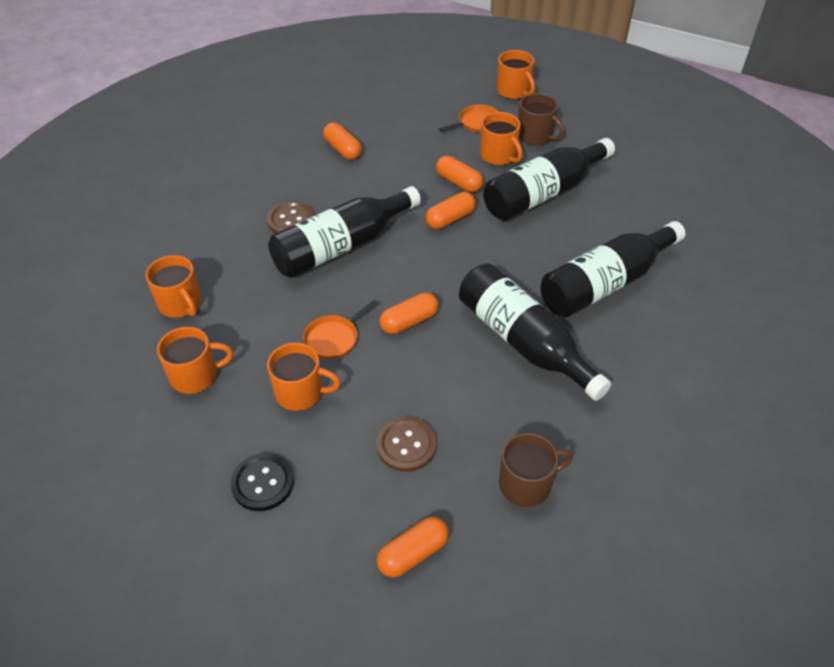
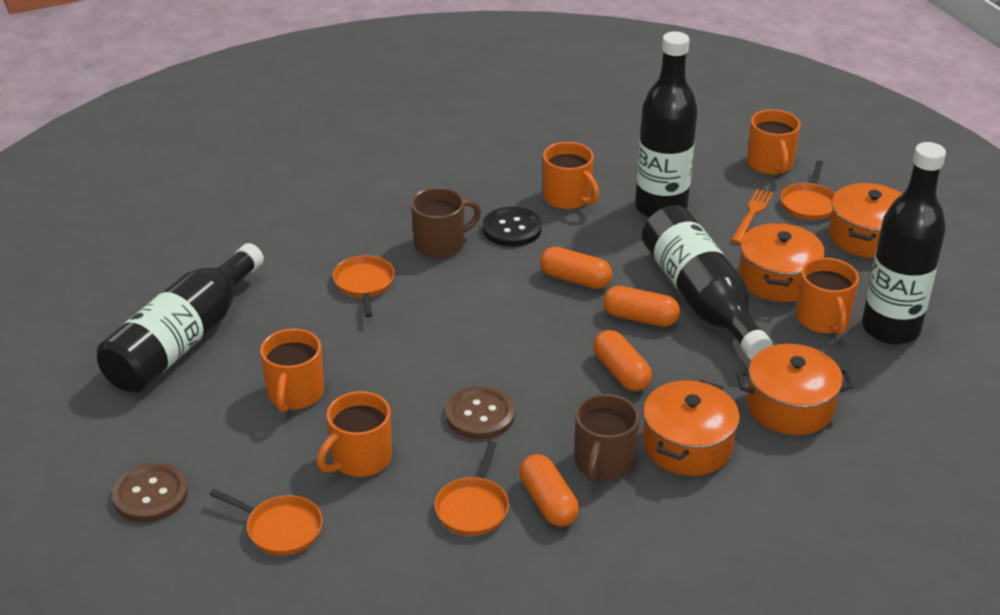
orange capsule: 5 -> 4
orange fork: 0 -> 1
orange pan: 2 -> 4
orange pot: 0 -> 4

